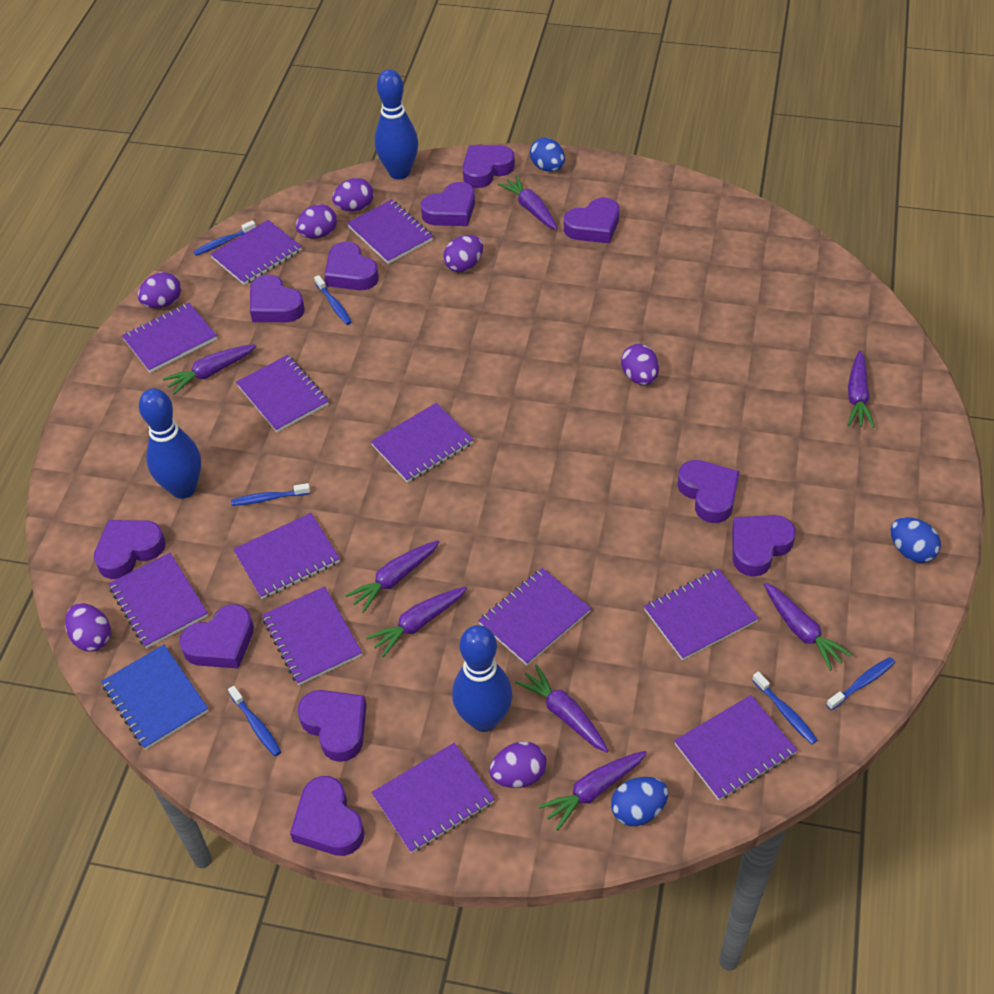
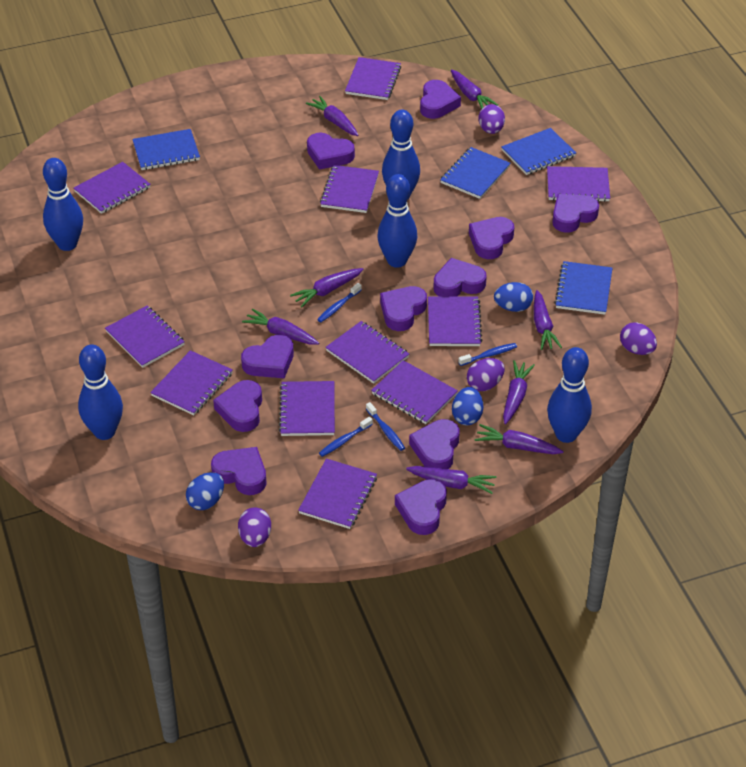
blue bowling pin: 3 -> 5
blue notebook: 1 -> 4
blue toothbrush: 6 -> 4
purple egg: 7 -> 4
purple notebook: 12 -> 11

